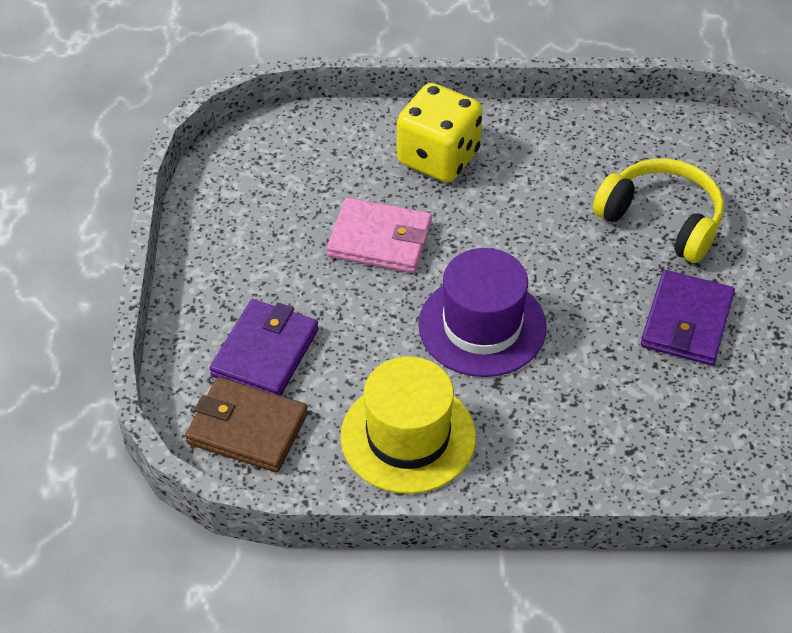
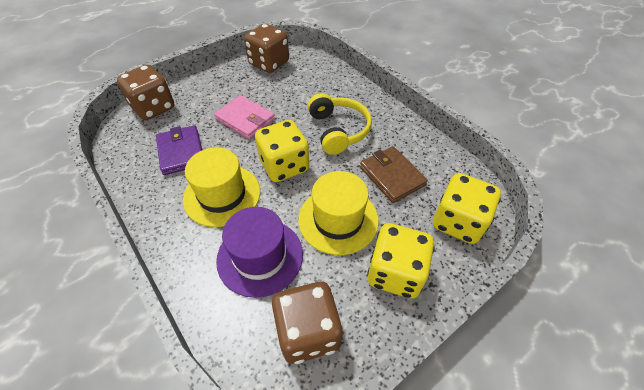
brown dice: 0 -> 3
purple wallet: 2 -> 1
yellow dice: 1 -> 3
yellow hat: 1 -> 2

